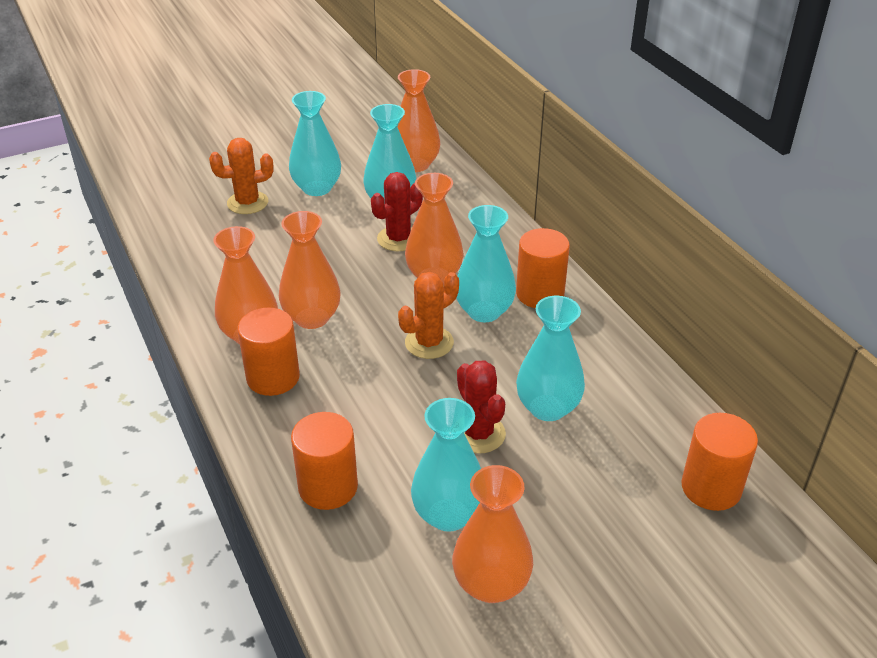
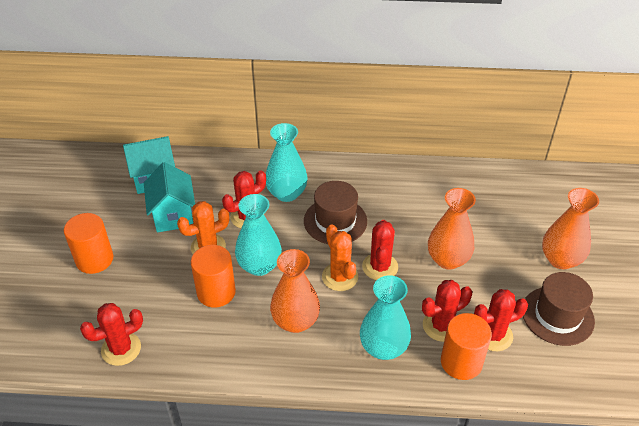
brown hat: 0 -> 2
orange cylinder: 4 -> 3
orange vase: 5 -> 3
red cactus: 2 -> 5
turquoise house: 0 -> 2
turquoise vase: 5 -> 3

